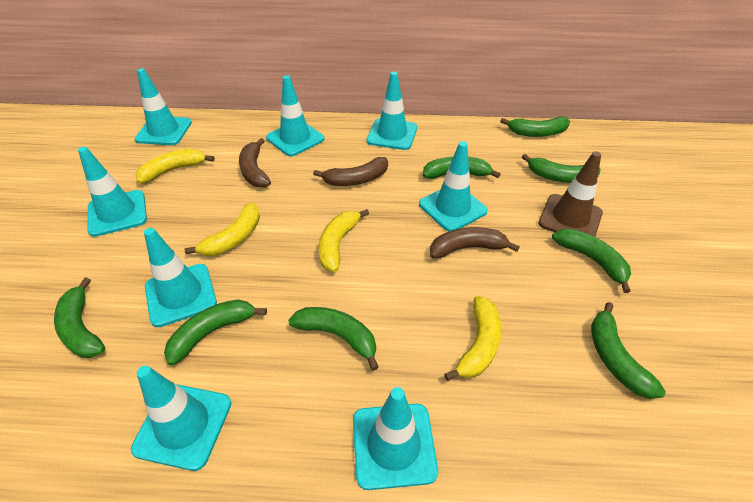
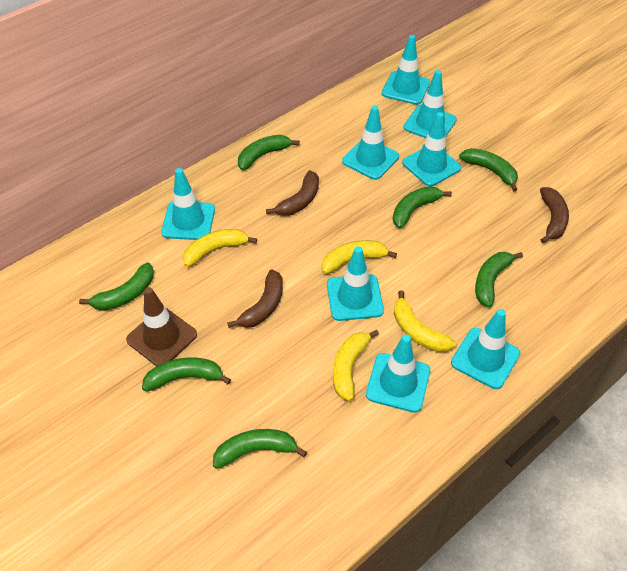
green banana: 8 -> 7

